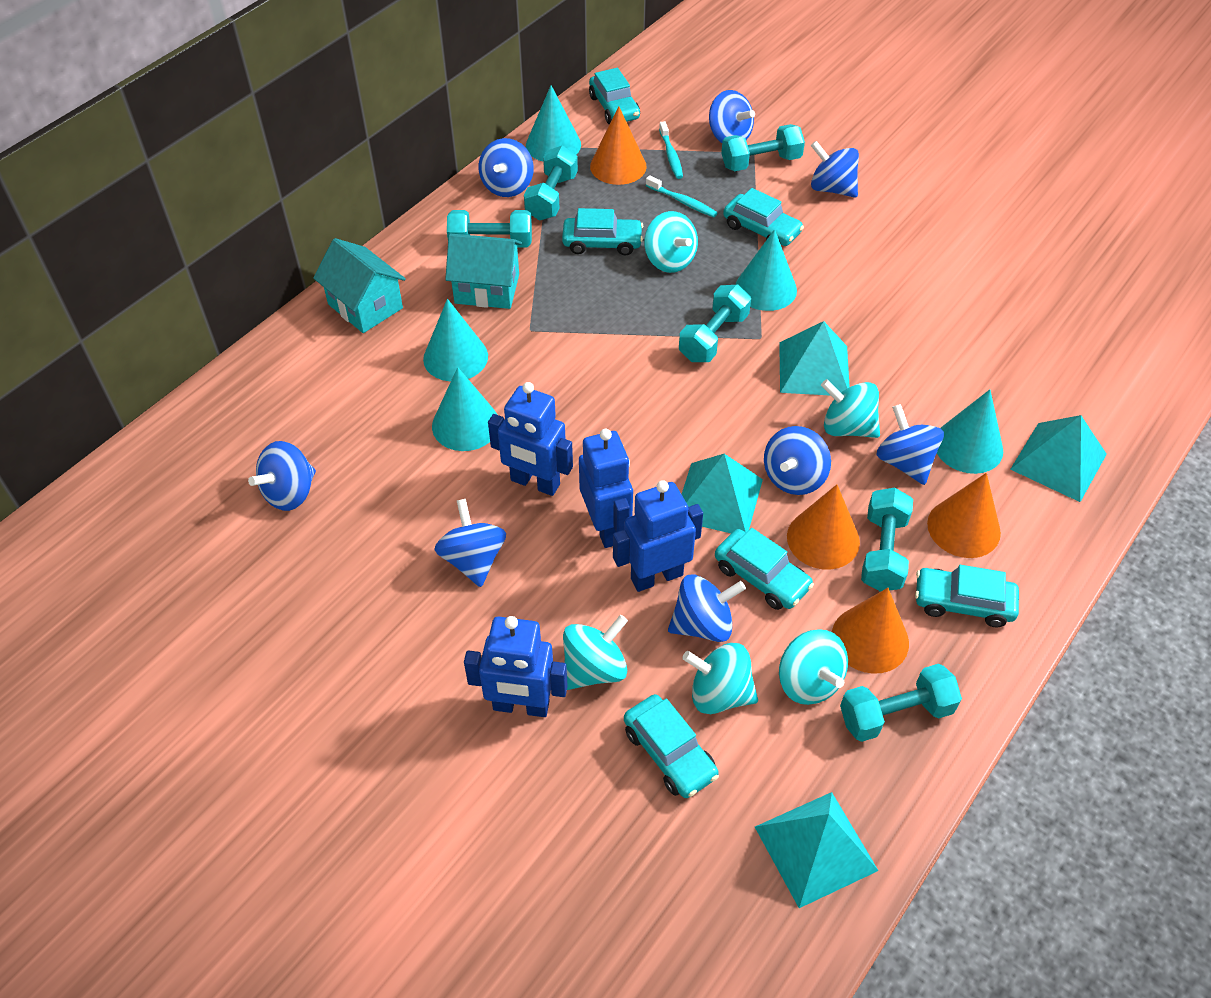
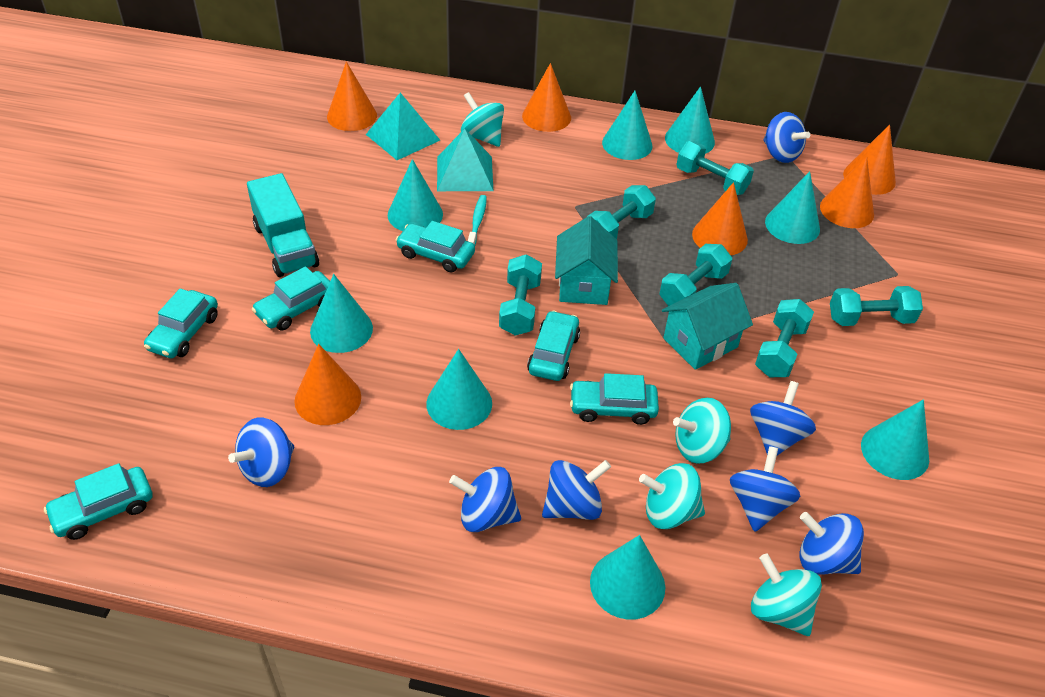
blue robot: 4 -> 0
blue spinning top: 8 -> 7
orange cone: 4 -> 6
turquoise cone: 5 -> 8
turquoise pyramid: 4 -> 2
turquoise spinning top: 5 -> 4
turquoise toothbrush: 2 -> 1
turquoise truck: 0 -> 1

